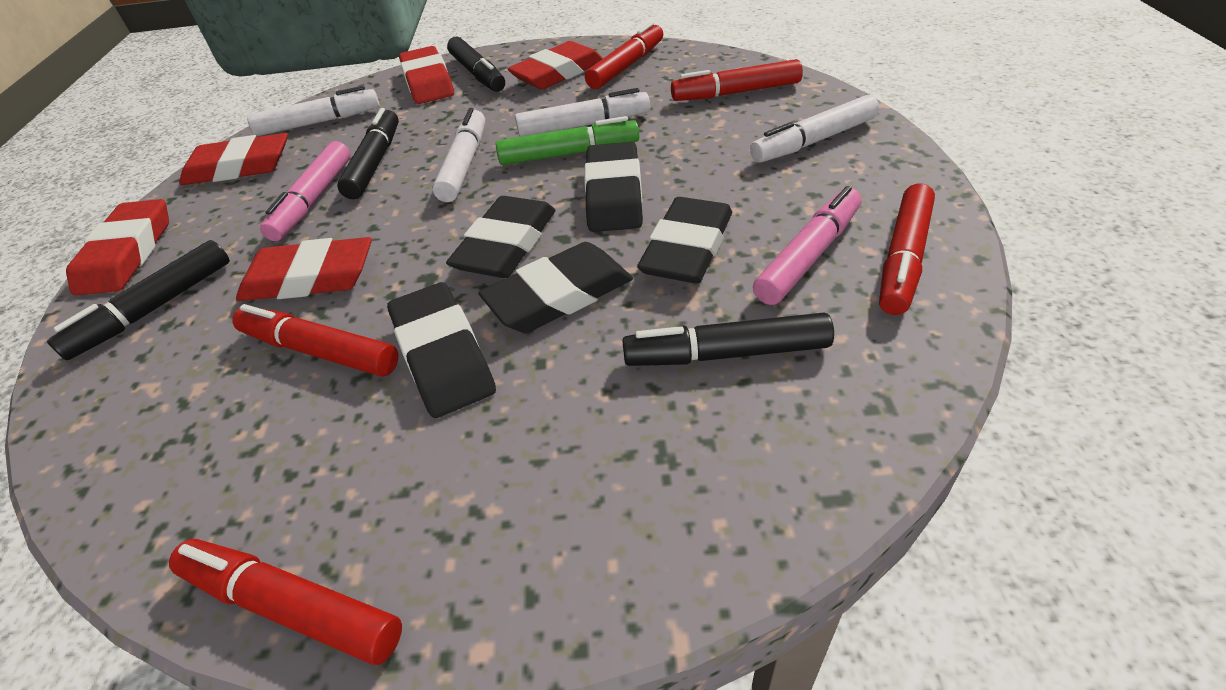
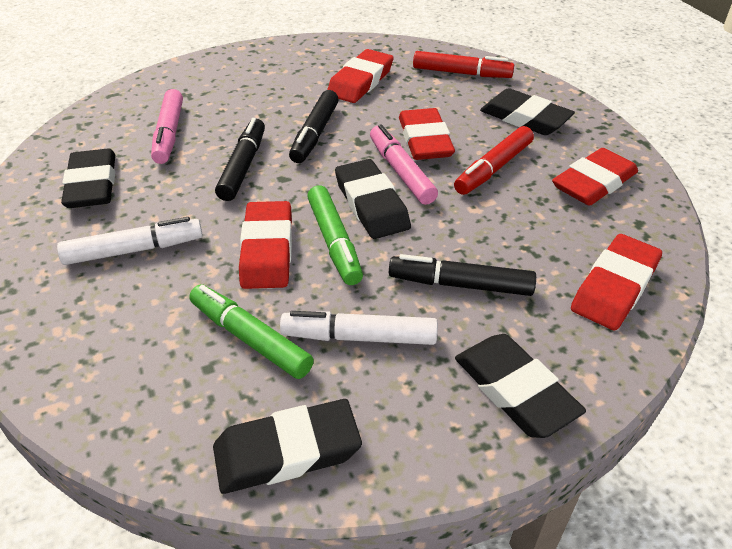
black marker: 4 -> 3
green marker: 1 -> 2
red marker: 5 -> 2
white marker: 4 -> 2

